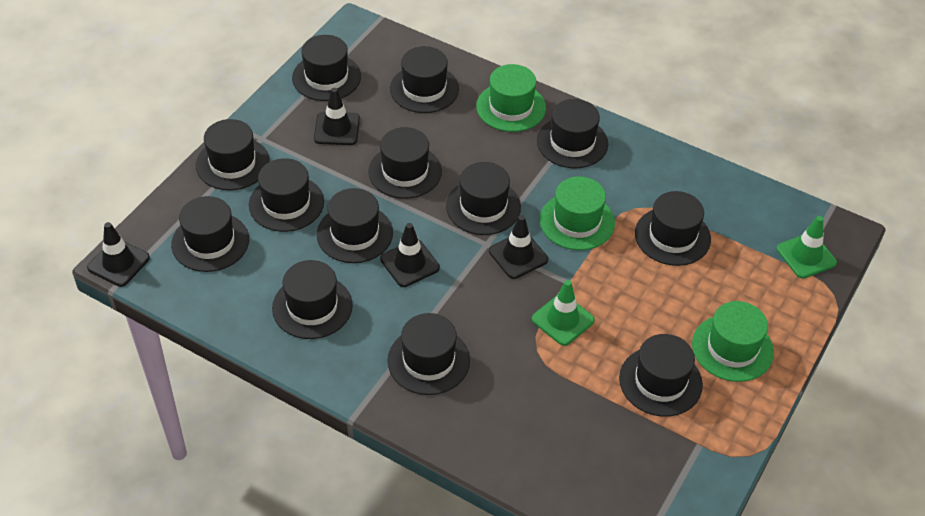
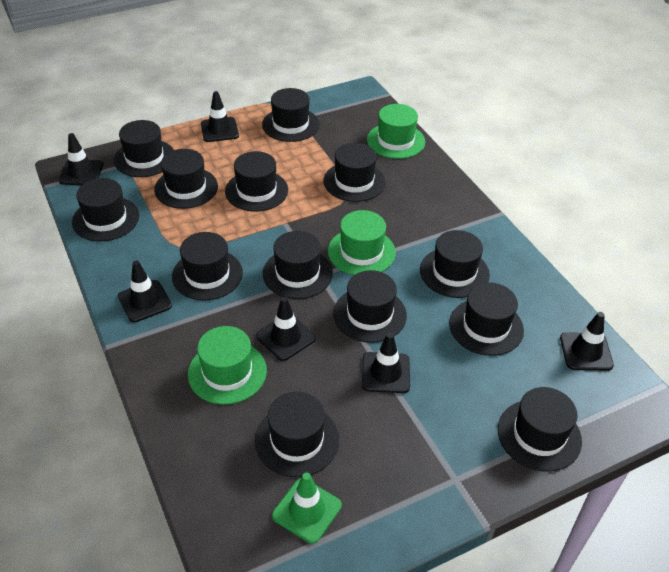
black traffic cone: 4 -> 6
green traffic cone: 2 -> 1

